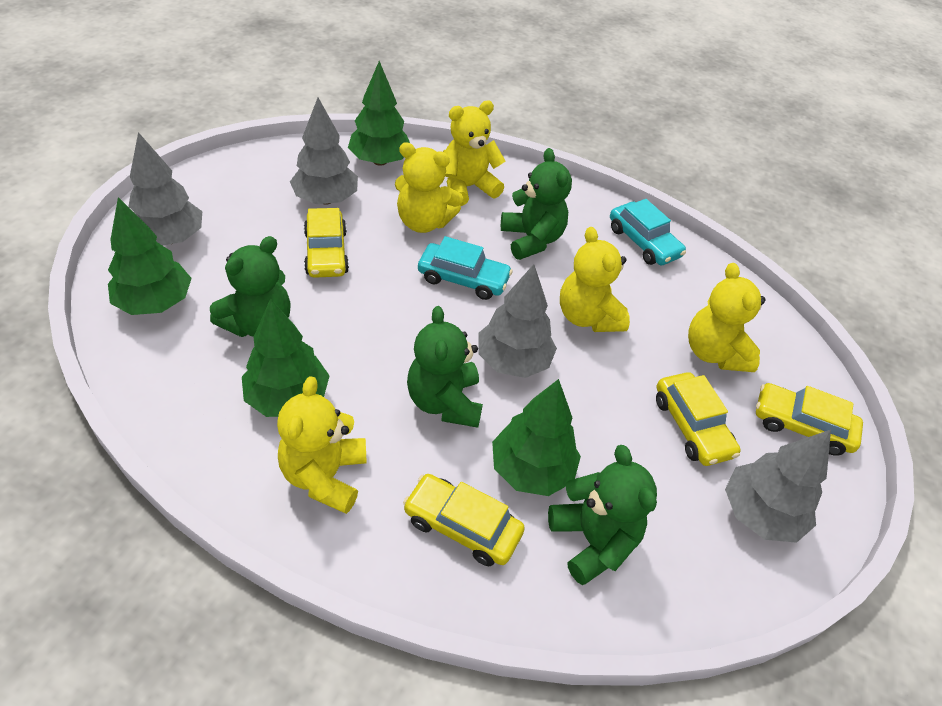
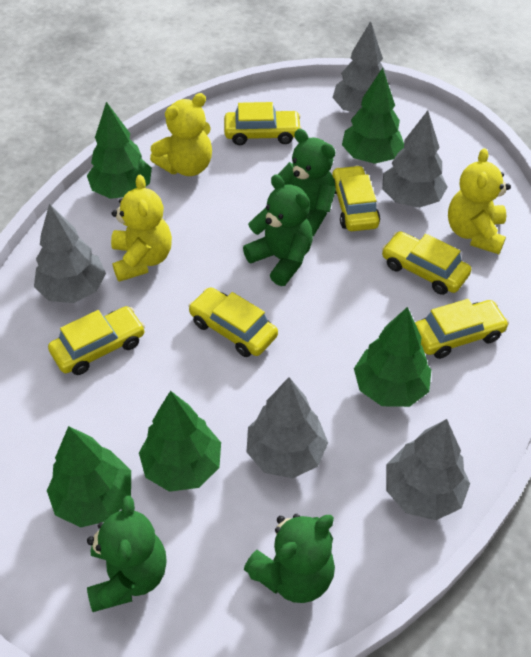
green tree: 4 -> 5
grey tree: 4 -> 5
turquoise car: 2 -> 0
yellow car: 4 -> 6
yellow teddy bear: 5 -> 3

